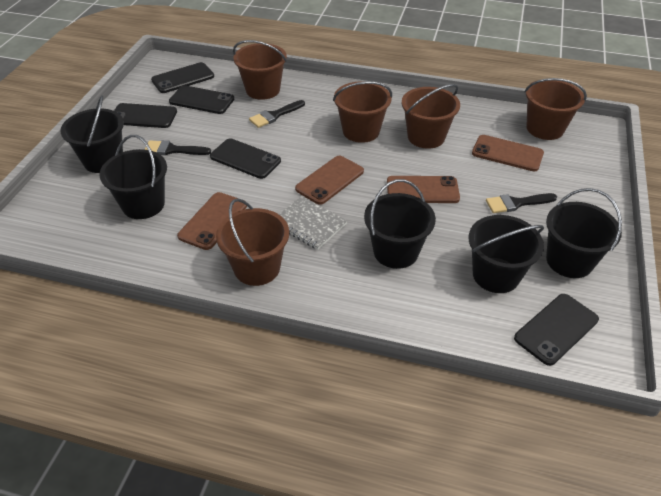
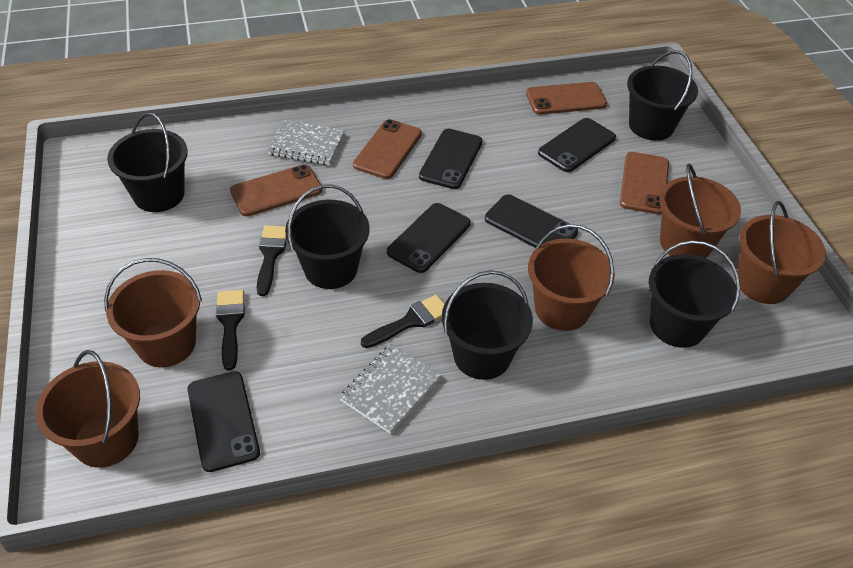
grey notebook: 1 -> 2

